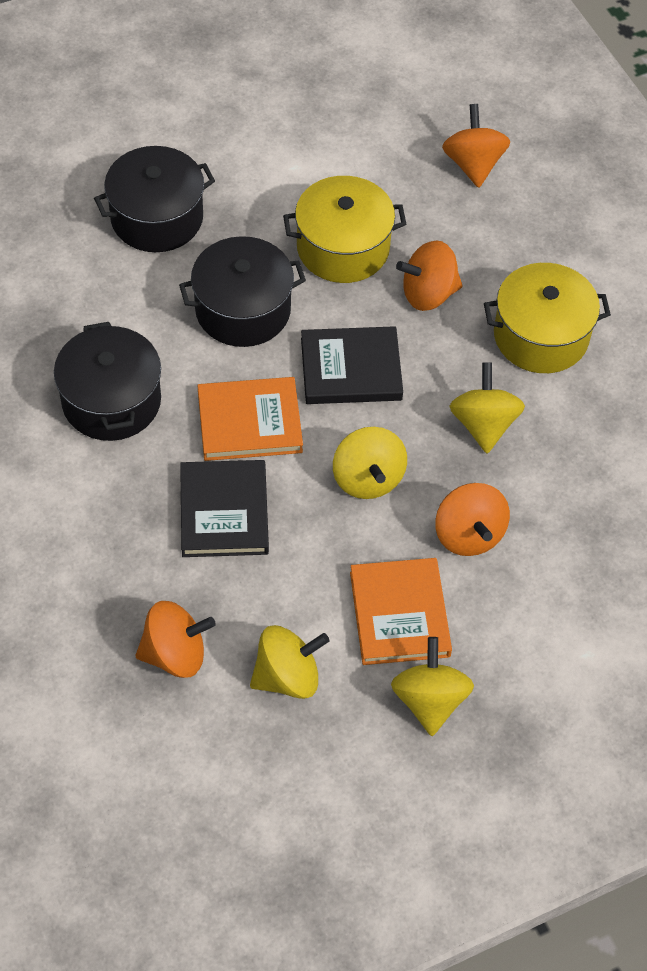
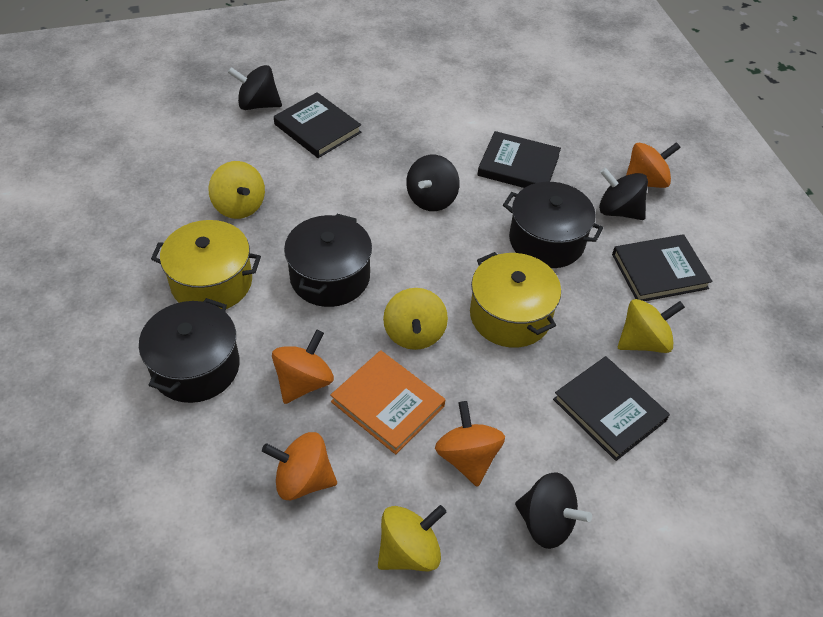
black book: 2 -> 4
black spinning top: 0 -> 4
orange book: 2 -> 1

